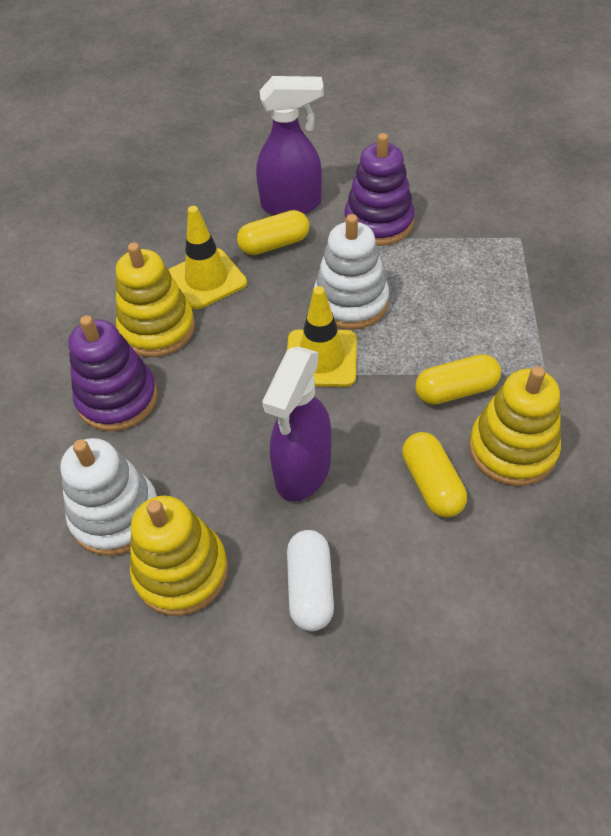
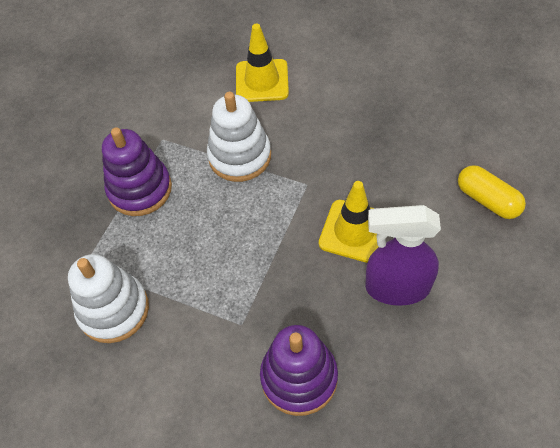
purple spray bottle: 2 -> 1
white capsule: 1 -> 0
yellow capsule: 3 -> 1
yellow stacking toy: 3 -> 0

